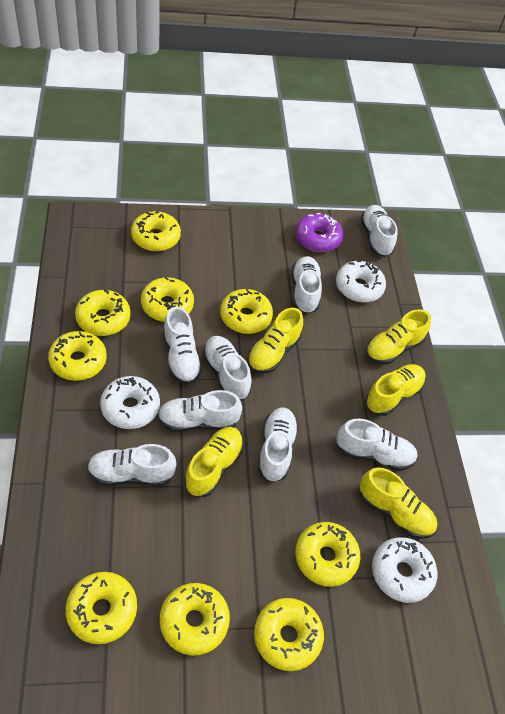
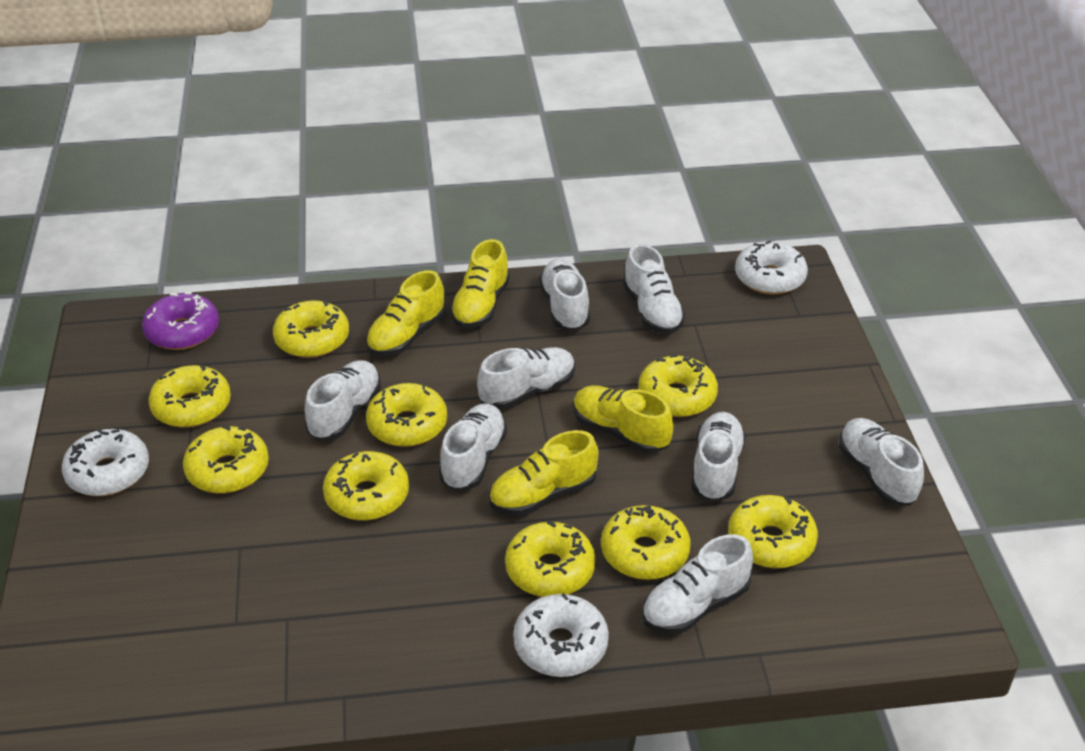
yellow shoe: 5 -> 4

